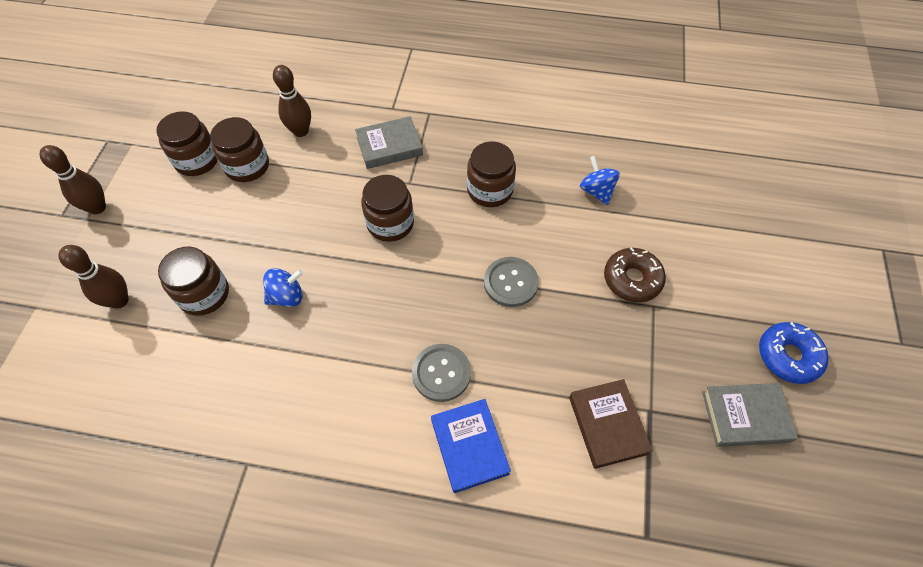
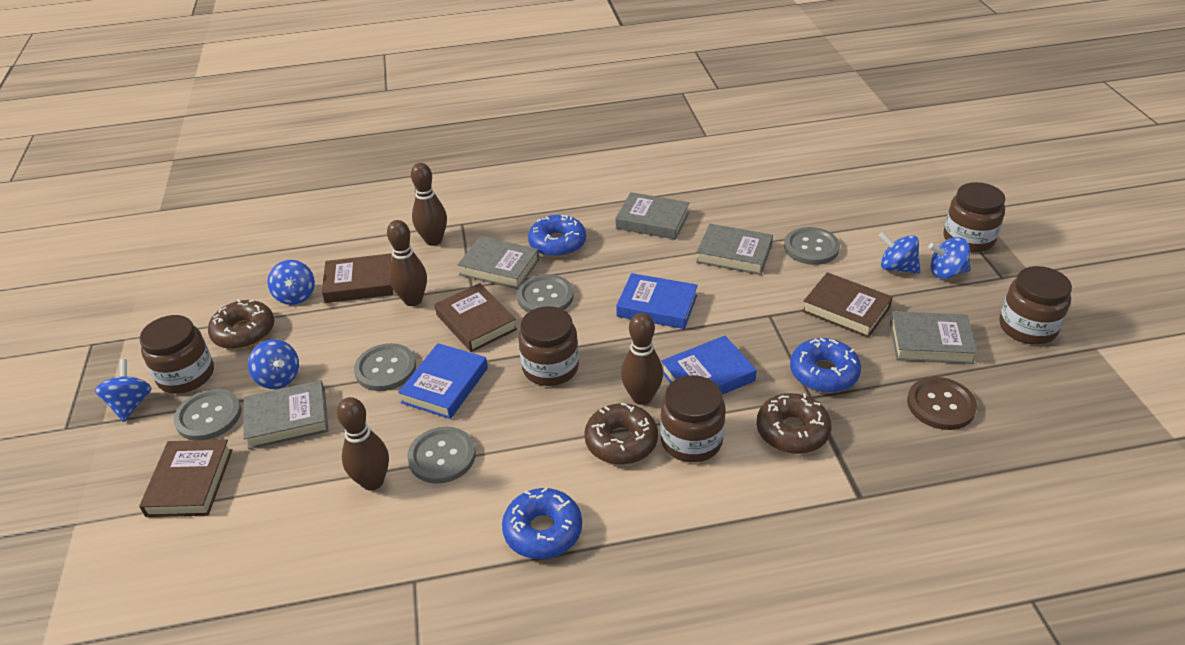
blue book: 1 -> 3
blue donut: 1 -> 3
blue spinning top: 2 -> 5
brown book: 1 -> 4
brown bowling pin: 3 -> 4
brown button: 0 -> 1
brown donut: 1 -> 3
grey book: 2 -> 5
grey button: 2 -> 5

